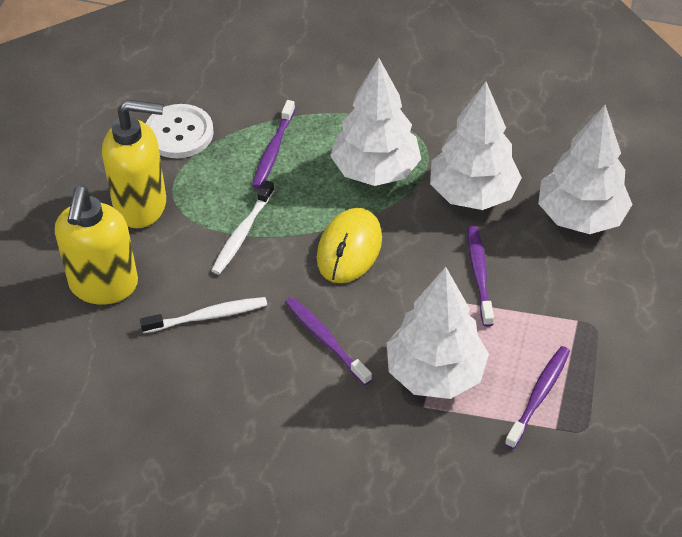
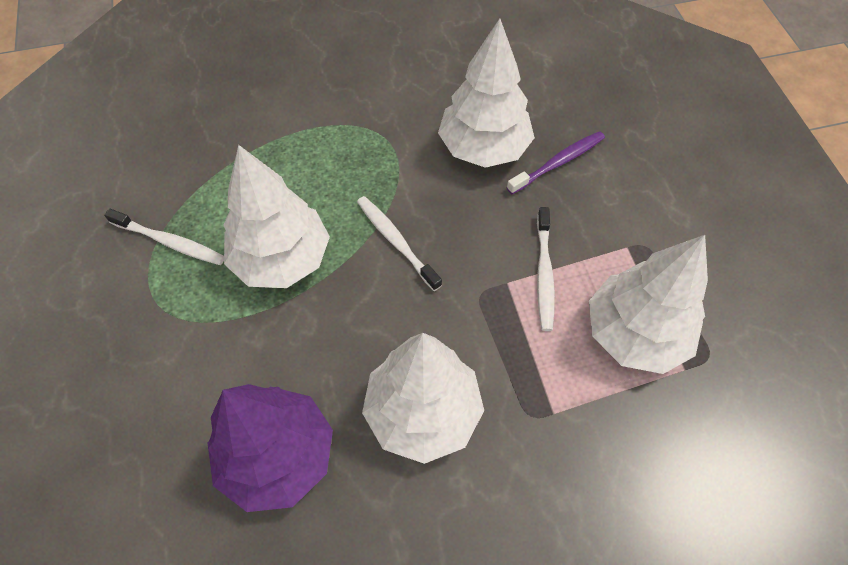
purple toothbrush: 4 -> 1
purple tree: 0 -> 1
white button: 1 -> 0
white toothbrush: 2 -> 3
yellow mouse: 1 -> 0
yellow soap dispenser: 2 -> 0

